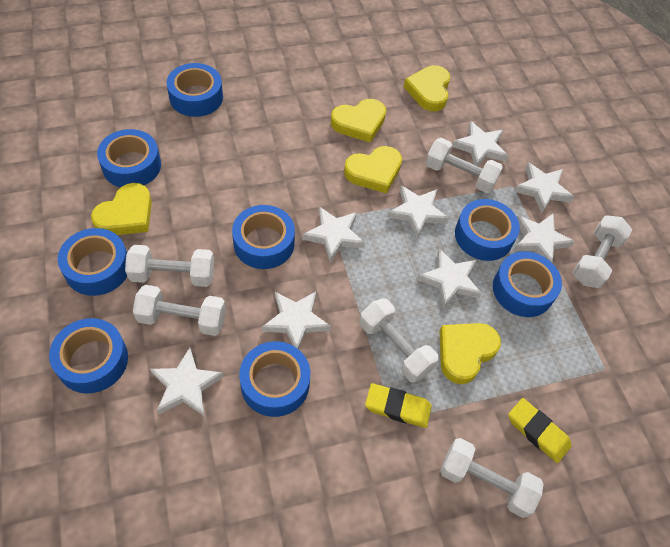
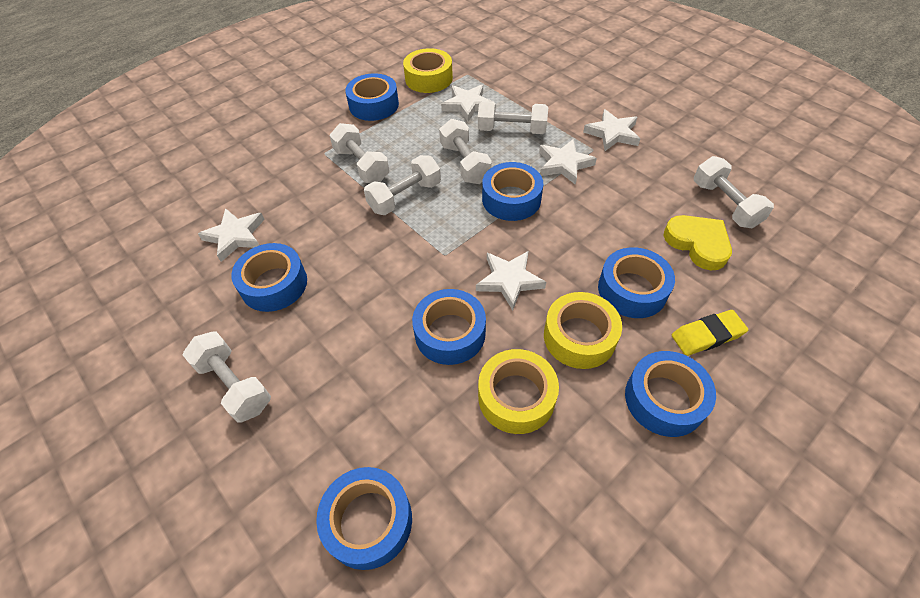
blue tape: 8 -> 7
white star: 8 -> 5
yellow eraser: 2 -> 1
yellow heart: 5 -> 1
yellow tape: 0 -> 3

